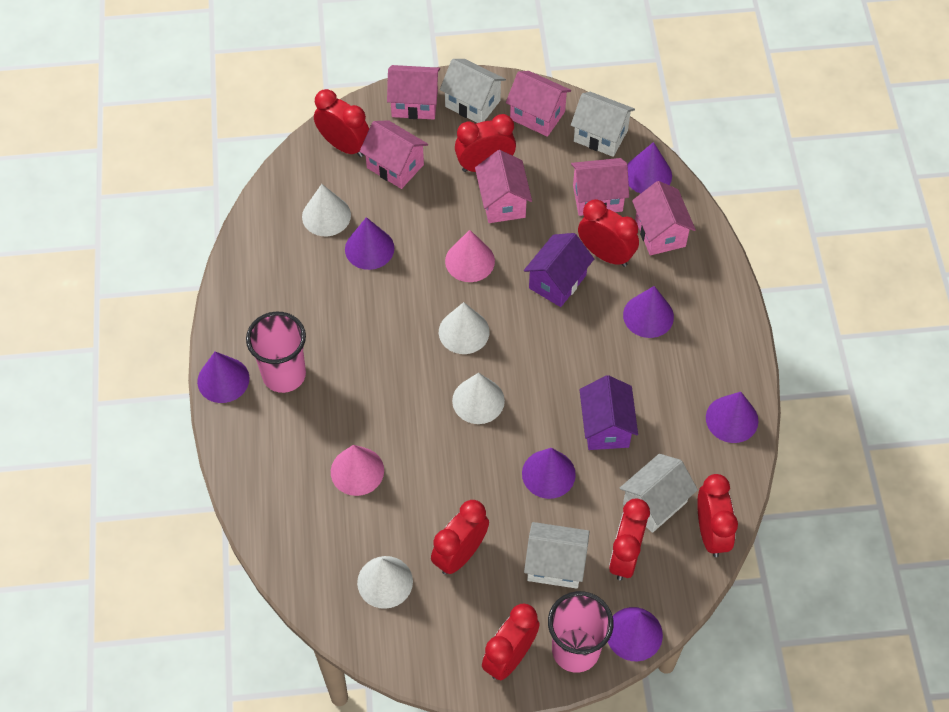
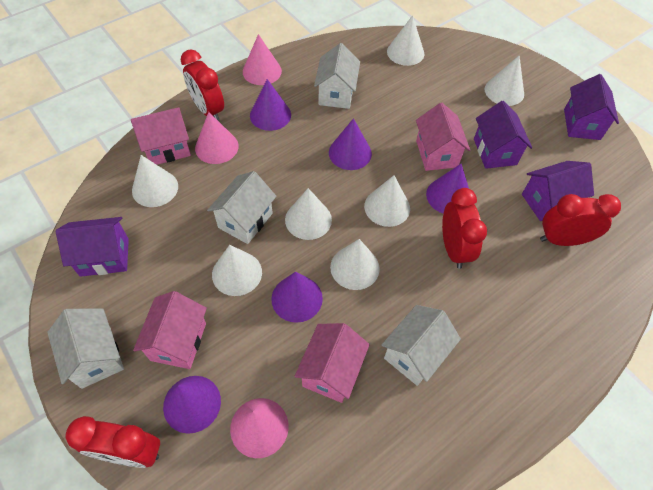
pink cone: 2 -> 3
pink cup: 2 -> 0
pink house: 6 -> 4
purple cone: 7 -> 5
purple house: 2 -> 4
red clock: 7 -> 4
white cone: 4 -> 7

